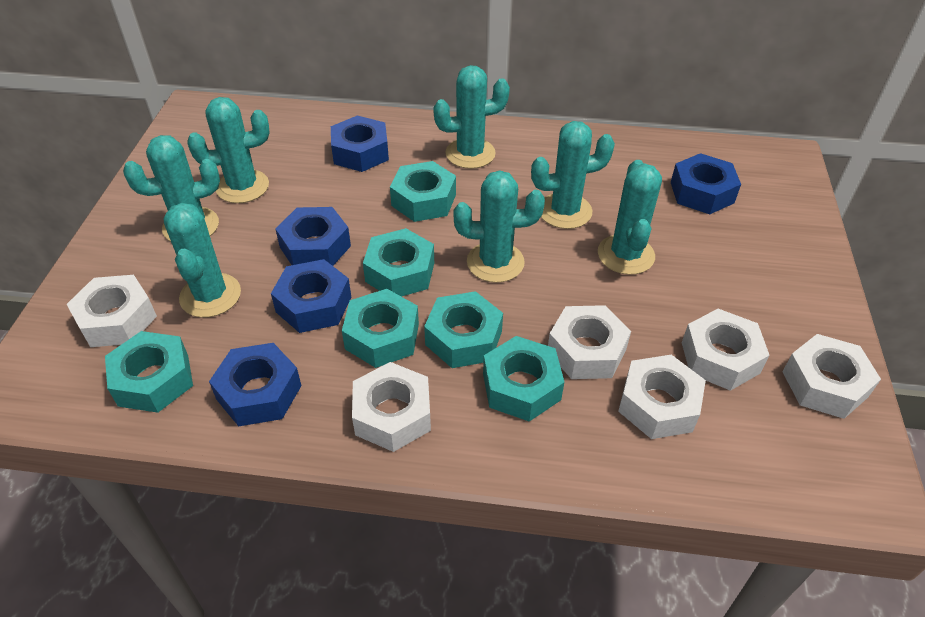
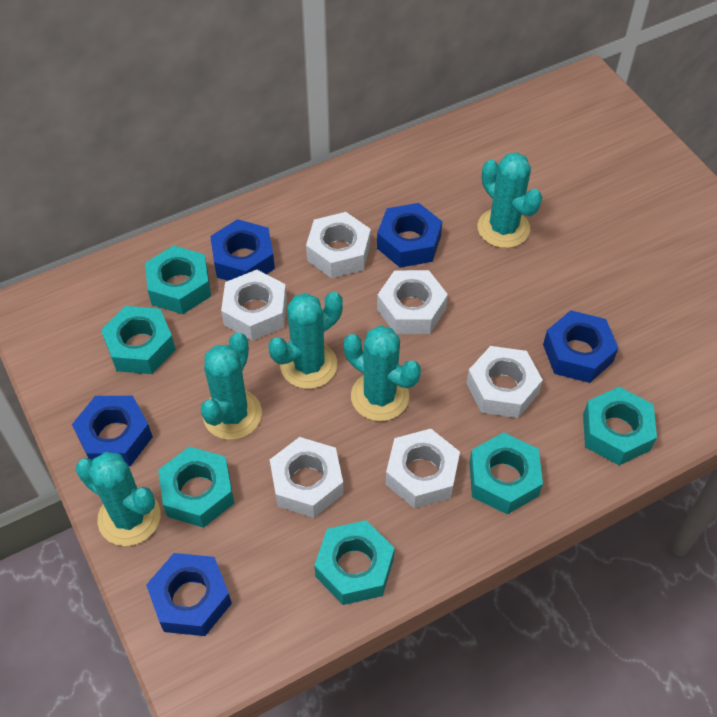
turquoise cactus: 7 -> 5

